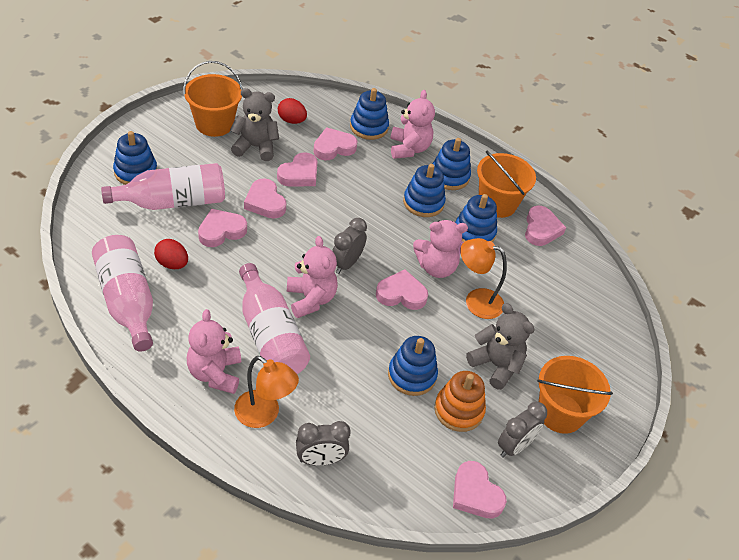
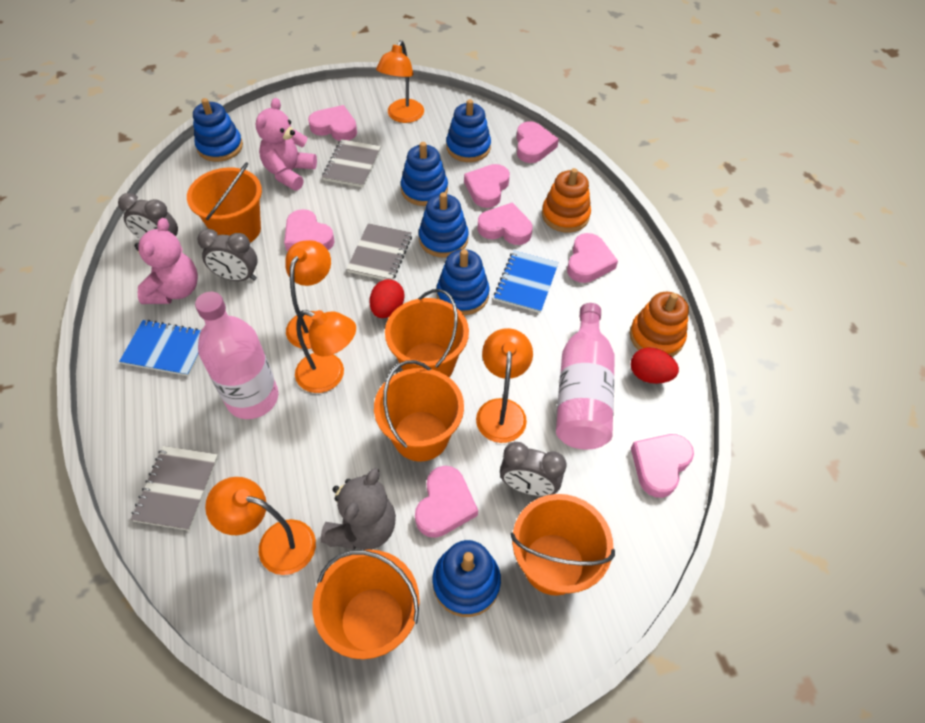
blue notebook: 0 -> 2
grey notebook: 0 -> 3
grey teddy bear: 2 -> 1
orange bucket: 3 -> 5
orange lamp: 2 -> 5
orange stacking toy: 1 -> 2
pink bottle: 3 -> 2
pink heart: 7 -> 8
pink teddy bear: 4 -> 2

